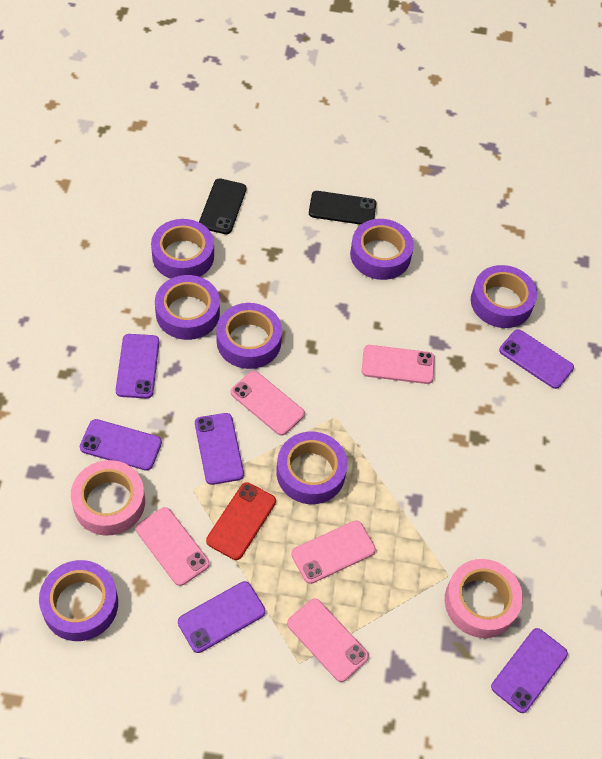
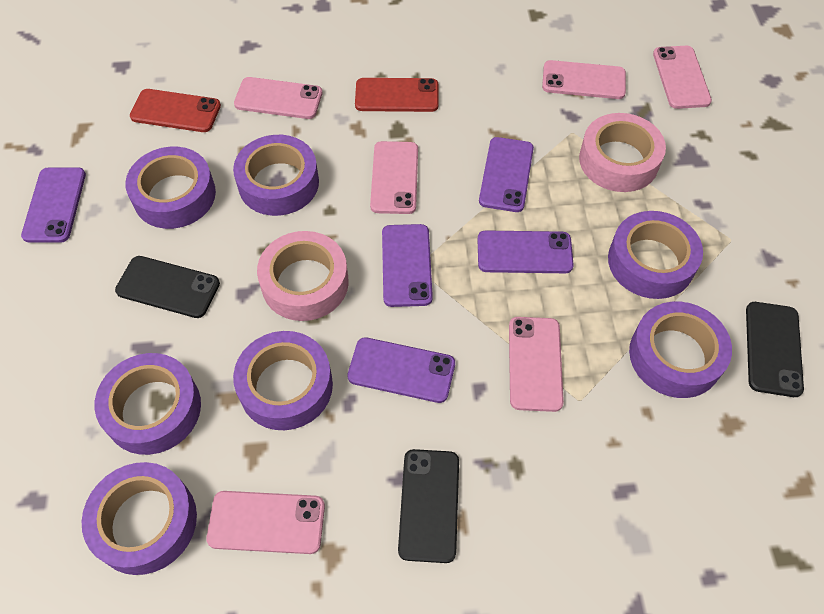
black phone: 2 -> 3
pink phone: 5 -> 6
purple phone: 6 -> 5
red phone: 1 -> 2

